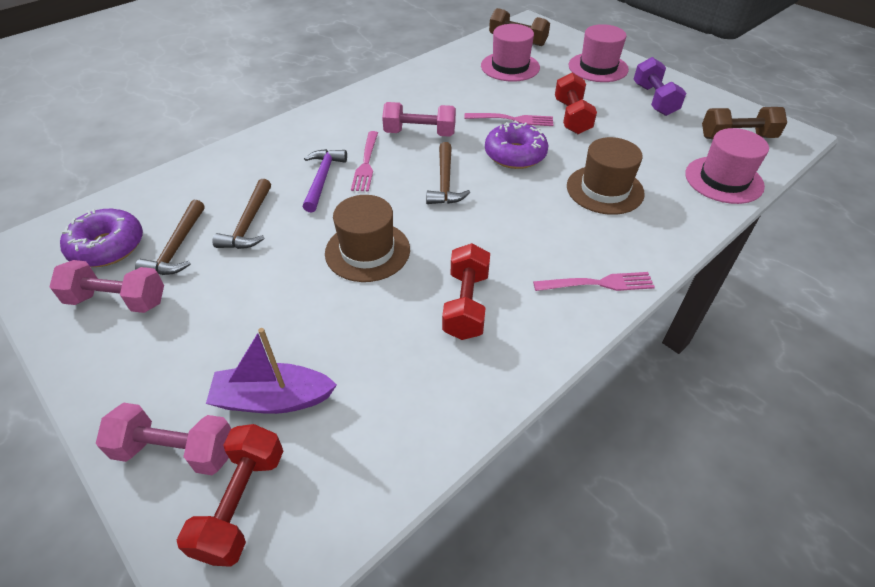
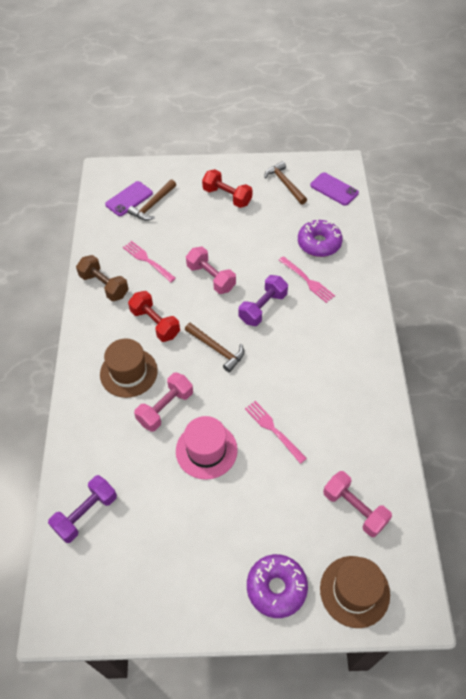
brown dumbbell: 2 -> 1
pink hat: 3 -> 1
purple boat: 1 -> 0
purple dumbbell: 1 -> 2
purple hammer: 1 -> 0
purple phone: 0 -> 2
red dumbbell: 3 -> 2

